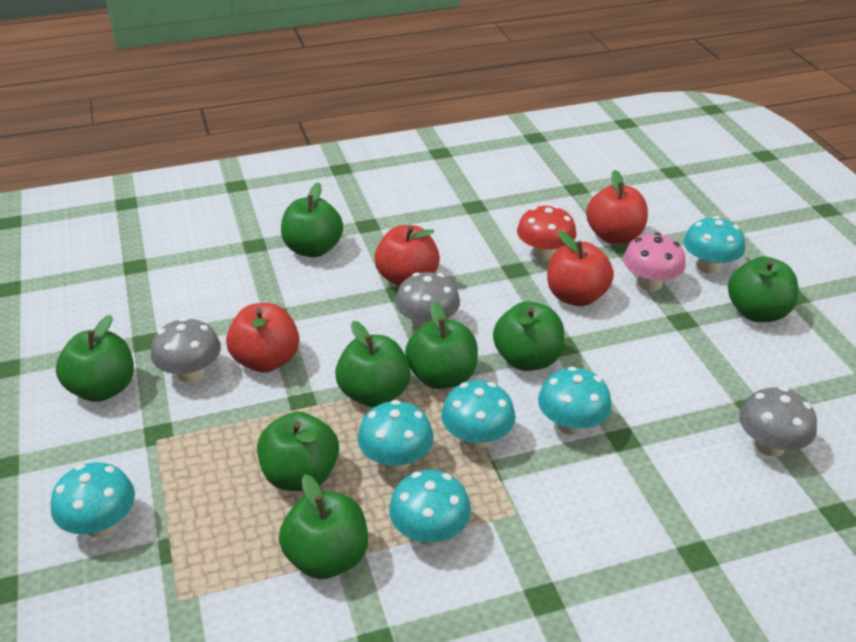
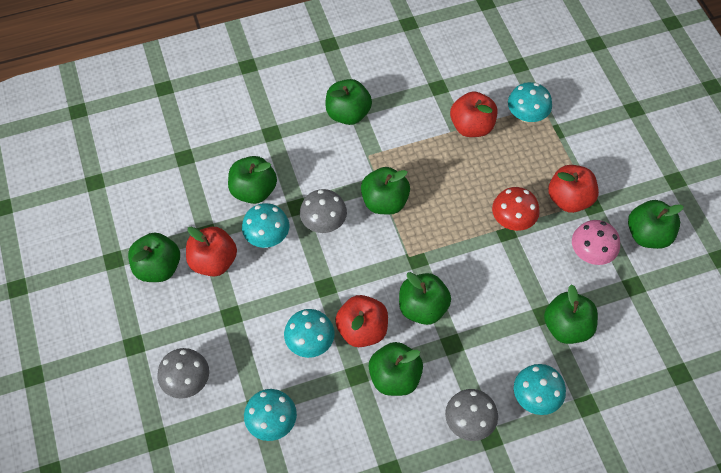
turquoise mushroom: 6 -> 5

